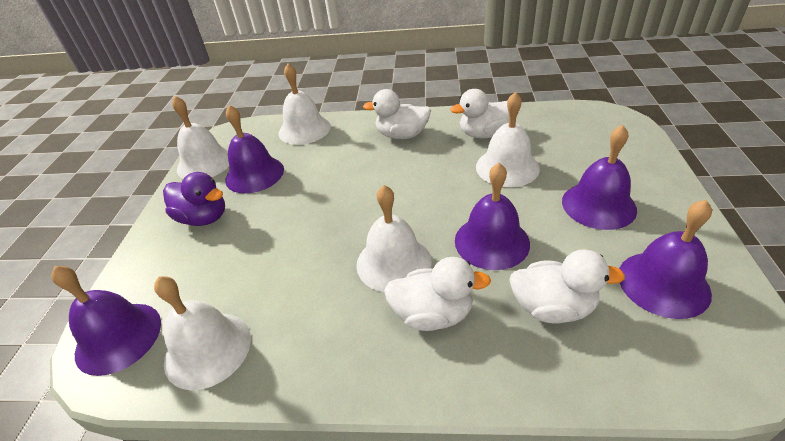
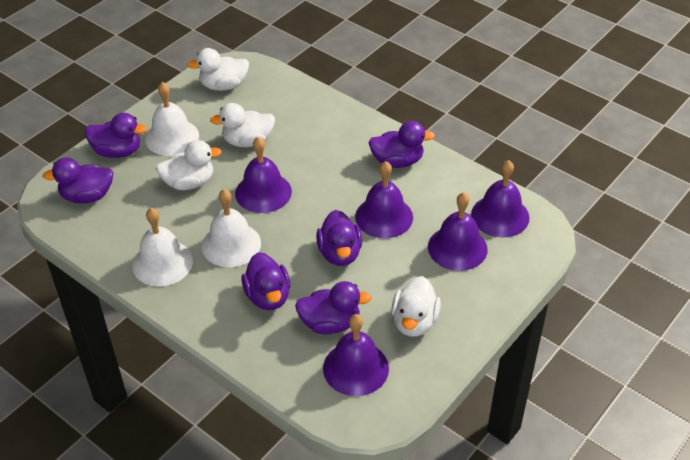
purple duck: 1 -> 6
white bell: 5 -> 3

